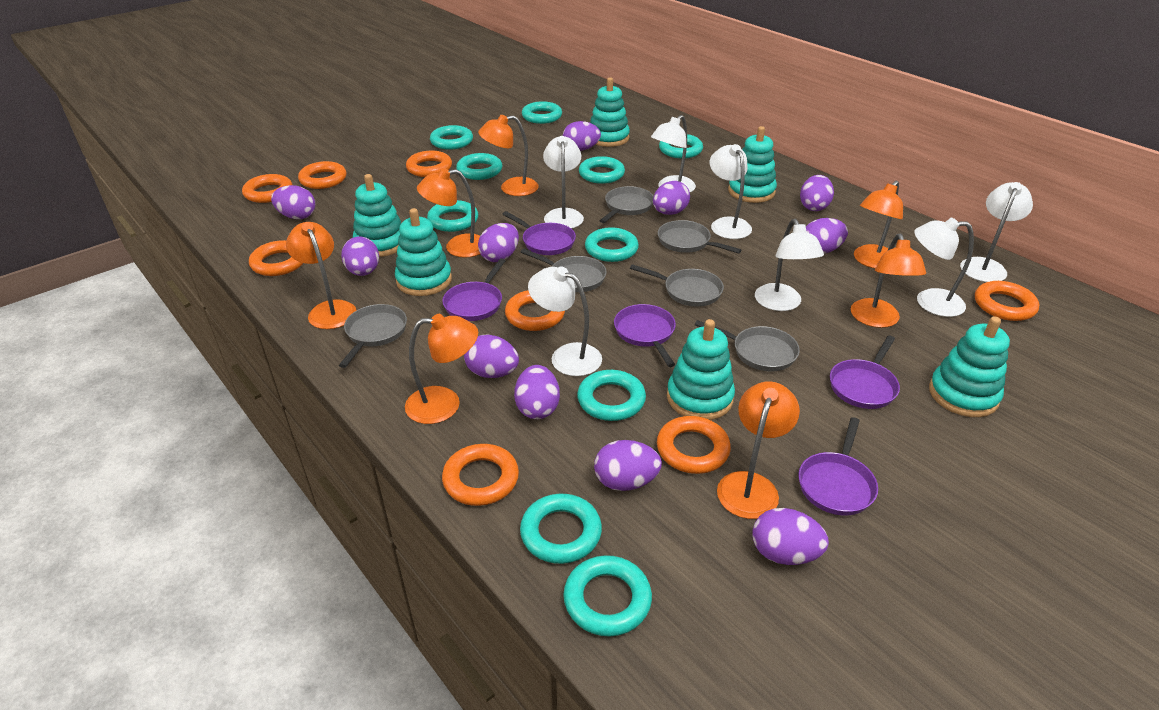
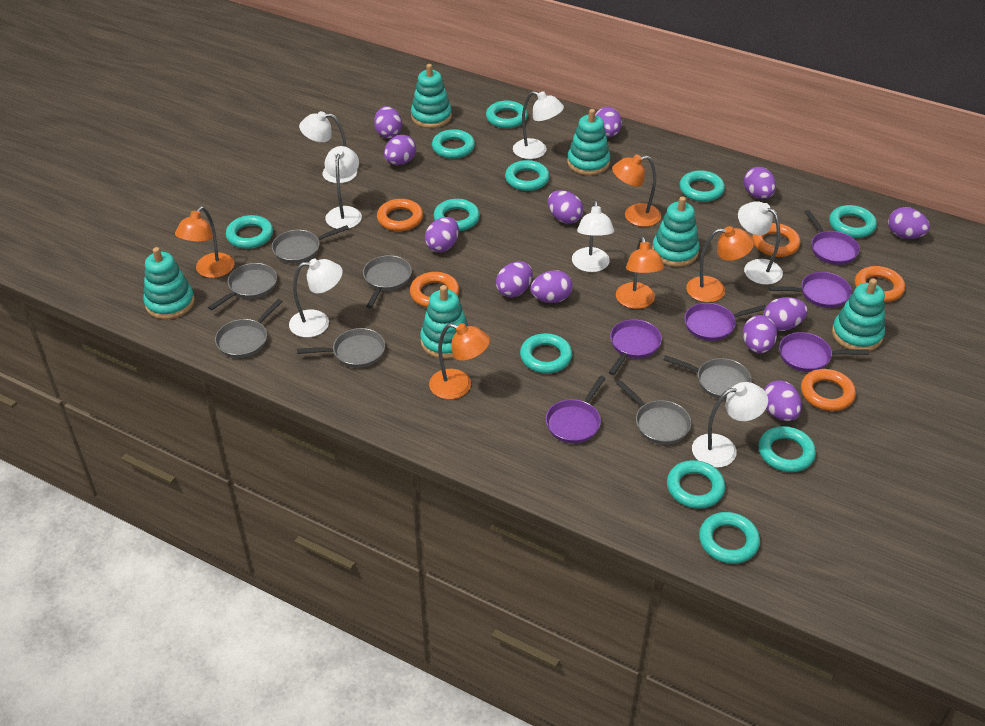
grey pan: 6 -> 7
orange lamp: 7 -> 5
orange ring: 8 -> 5
purple egg: 11 -> 12
purple pan: 5 -> 6
turquoise ring: 10 -> 11

